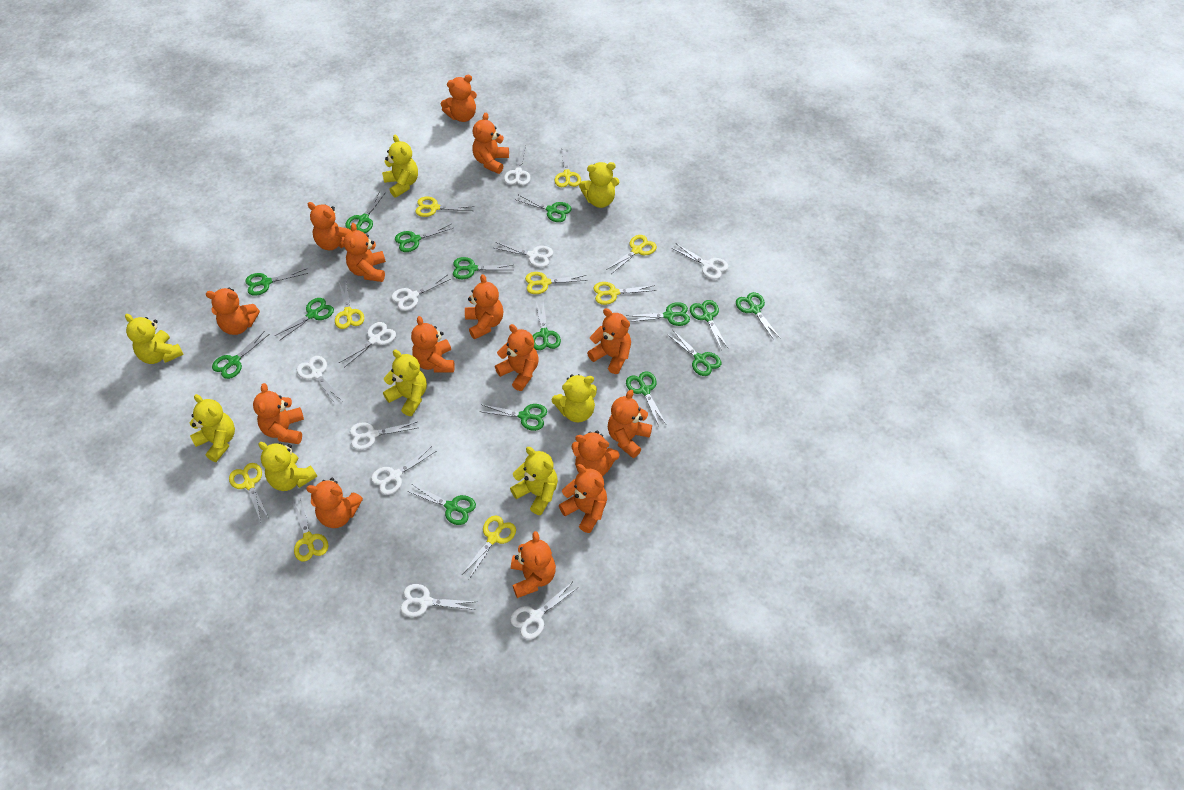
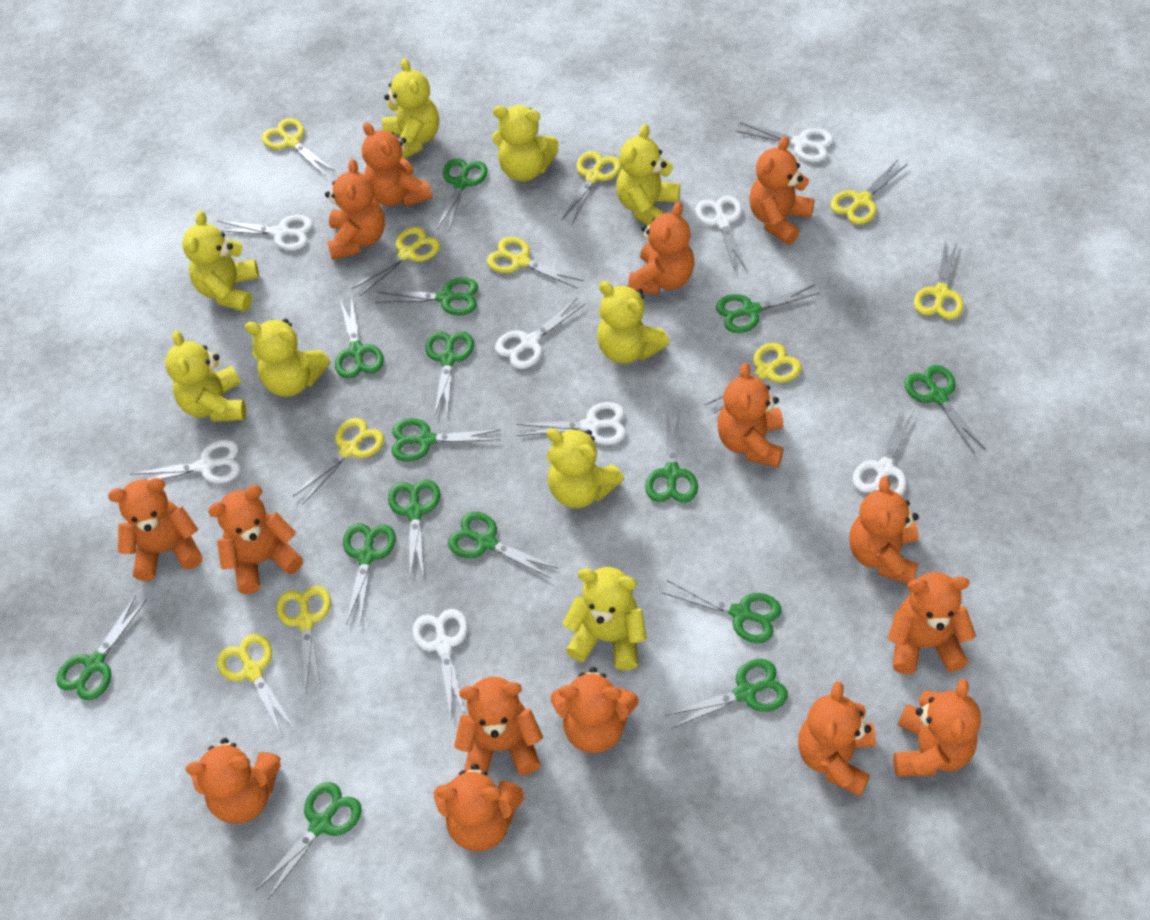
white scissors: 10 -> 8
yellow scissors: 9 -> 10
yellow teddy bear: 8 -> 9

